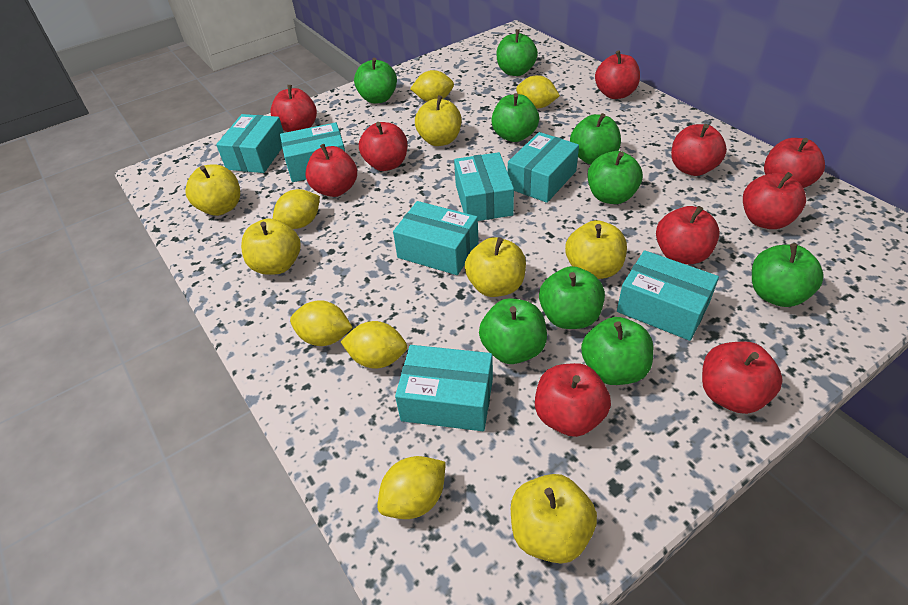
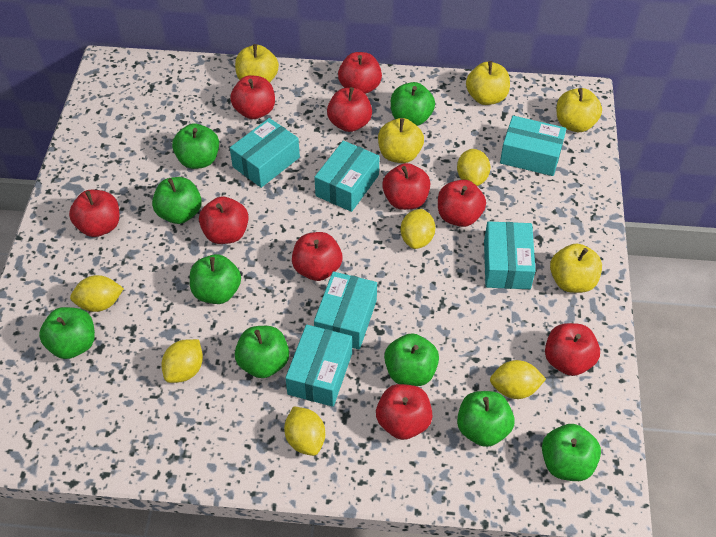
turquoise box: 7 -> 6
yellow apple: 6 -> 5

